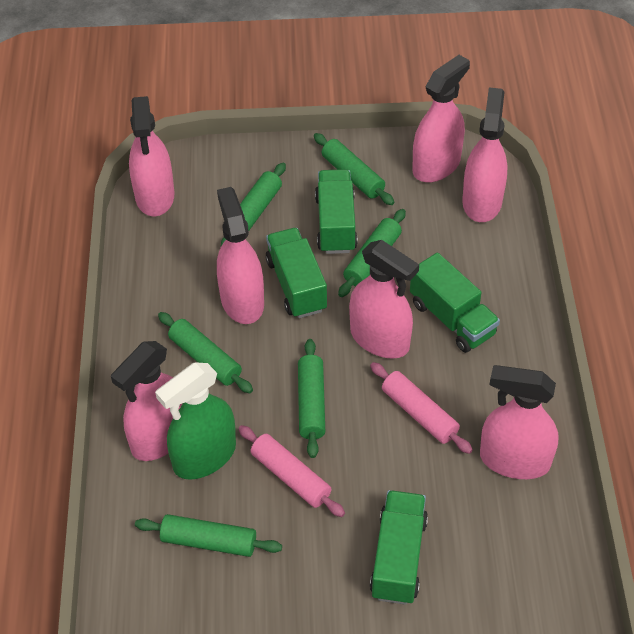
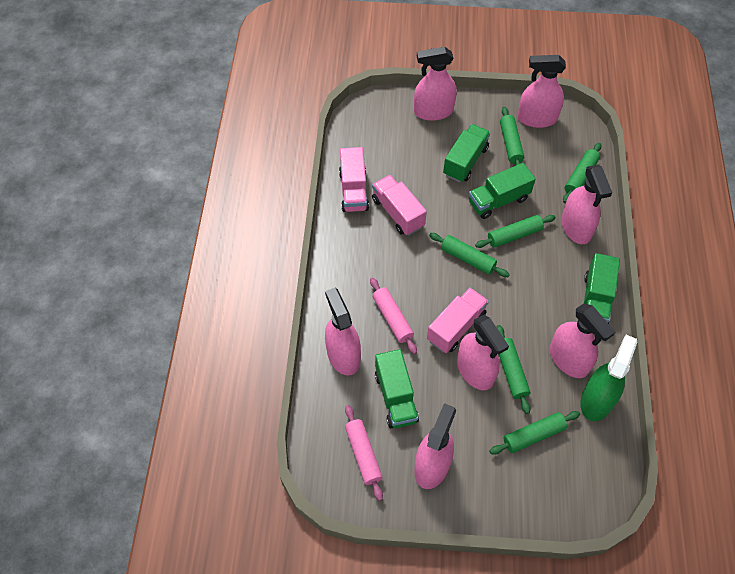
pink truck: 0 -> 3

